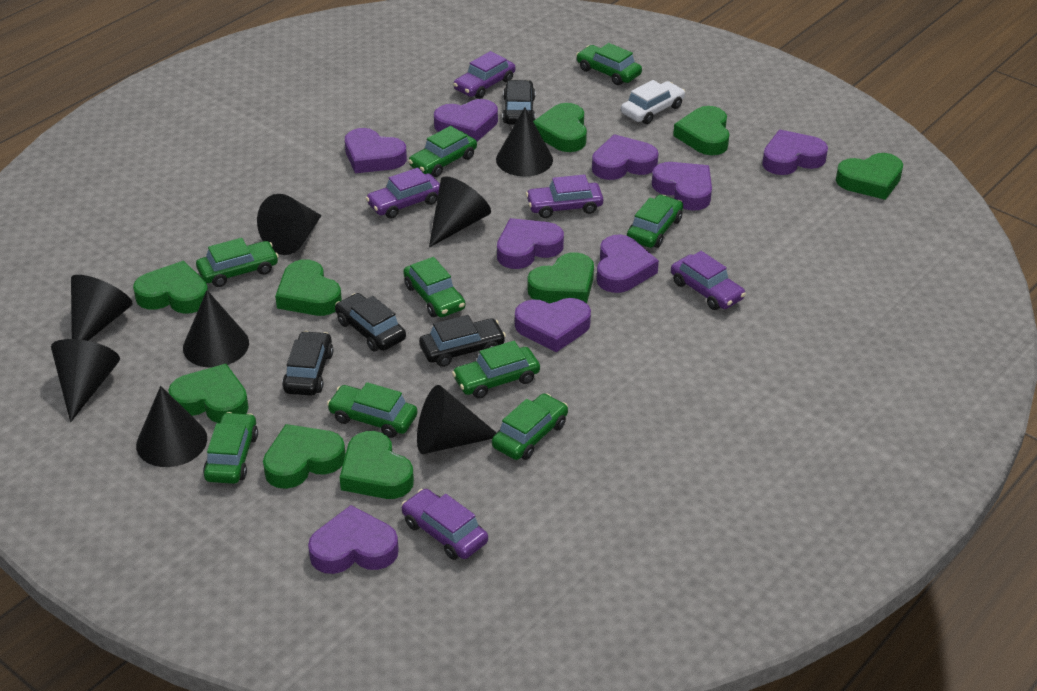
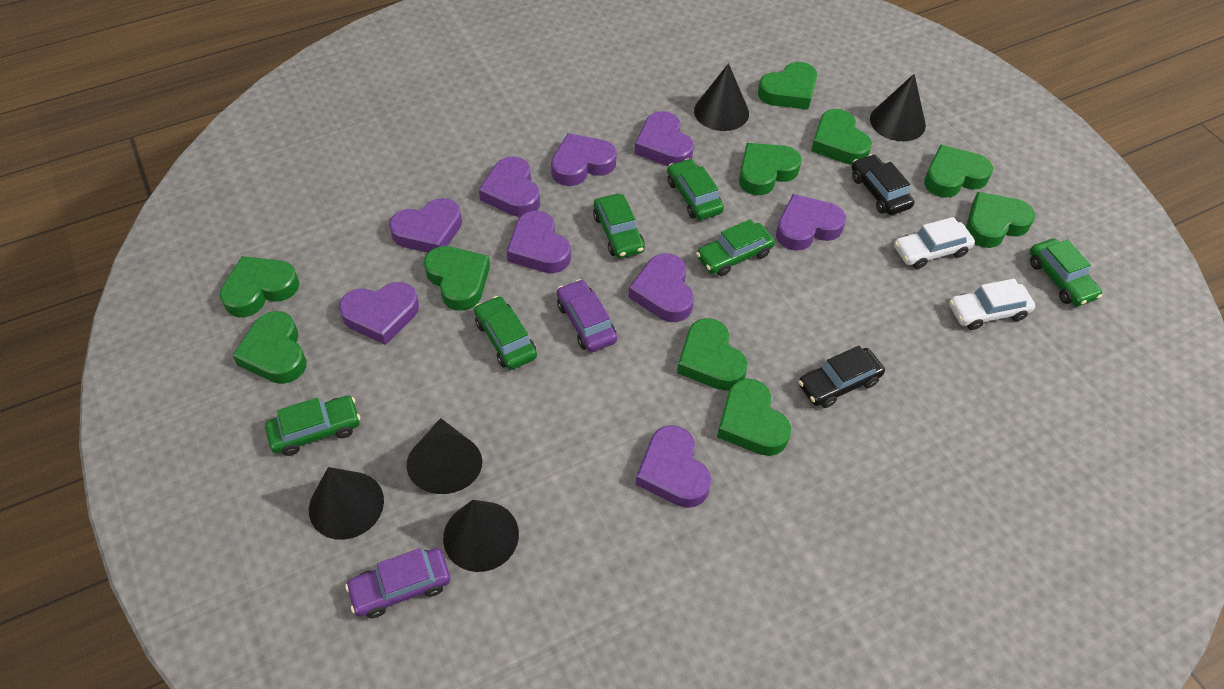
black car: 4 -> 2
black cone: 8 -> 5
green car: 9 -> 6
green heart: 9 -> 10
purple car: 5 -> 2
white car: 1 -> 2

